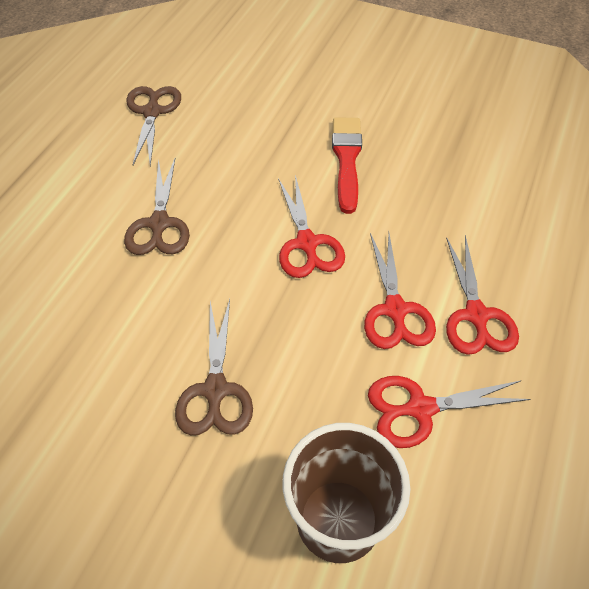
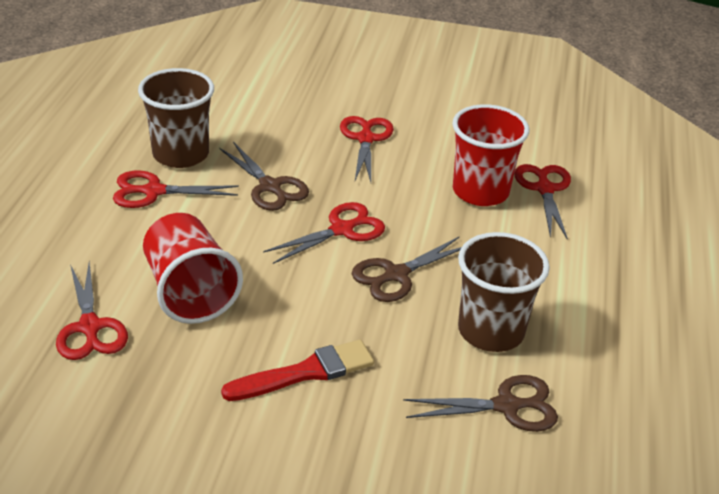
brown cup: 1 -> 2
red cup: 0 -> 2
red scissors: 4 -> 5

